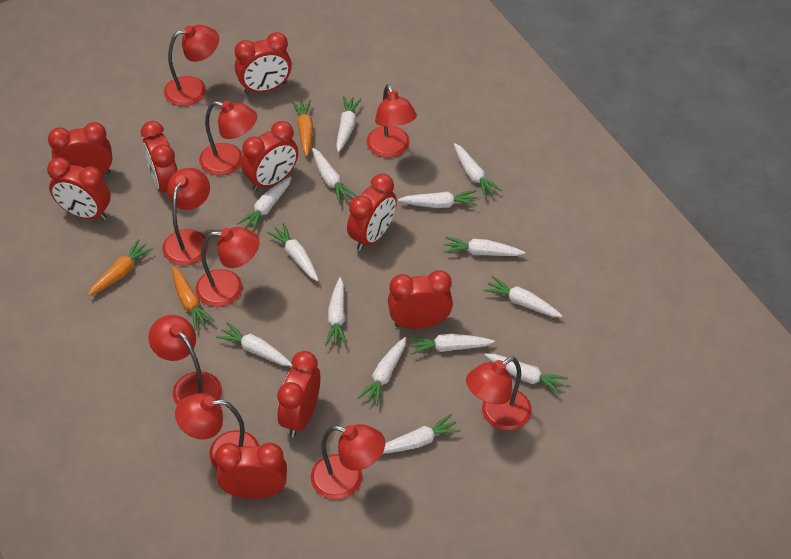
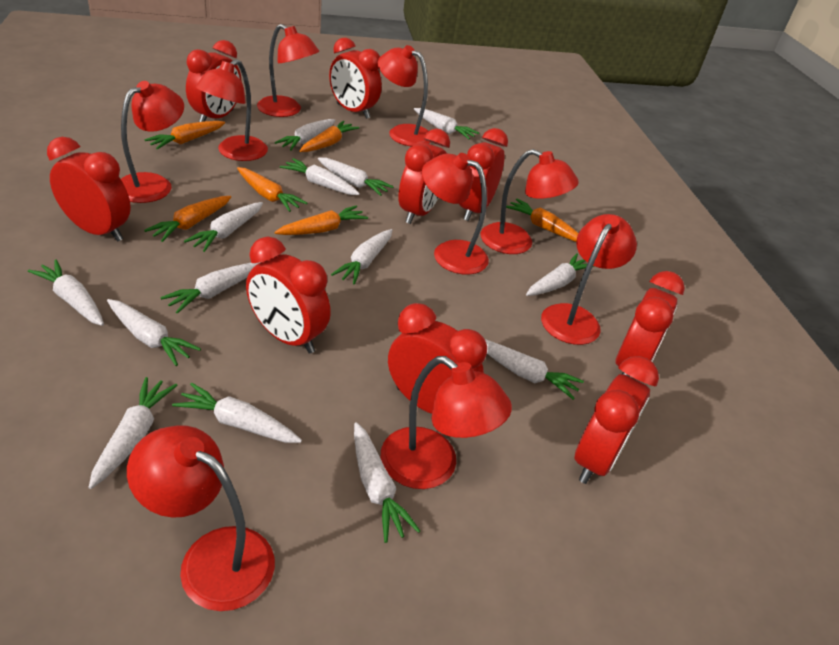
orange carrot: 3 -> 6

